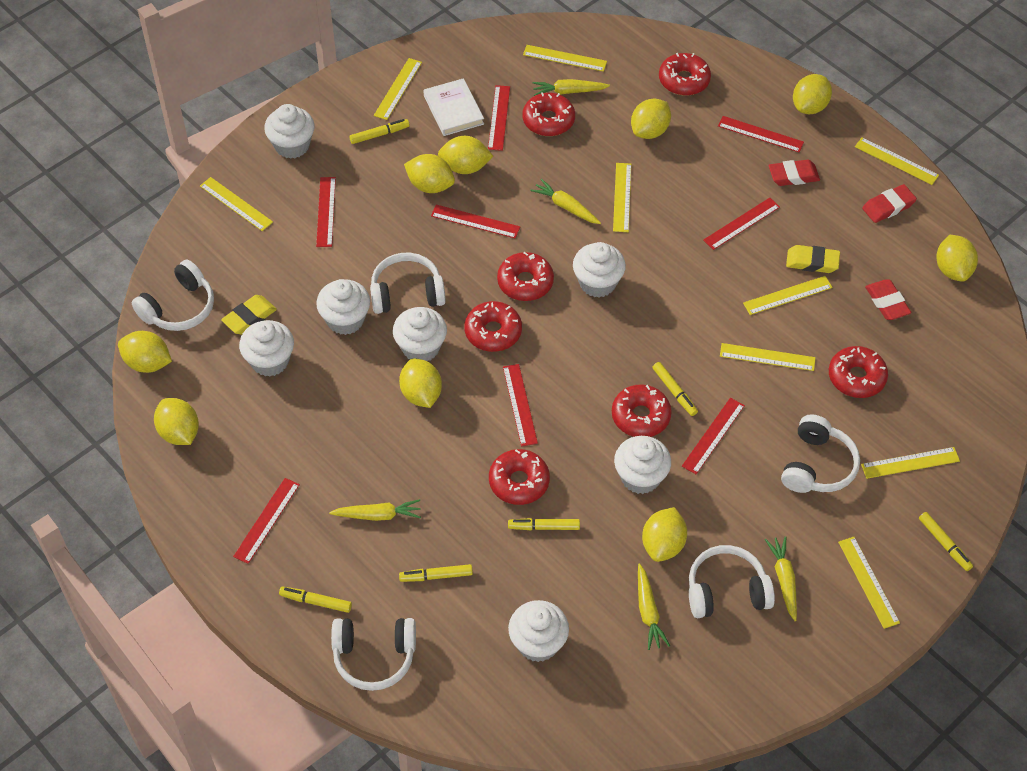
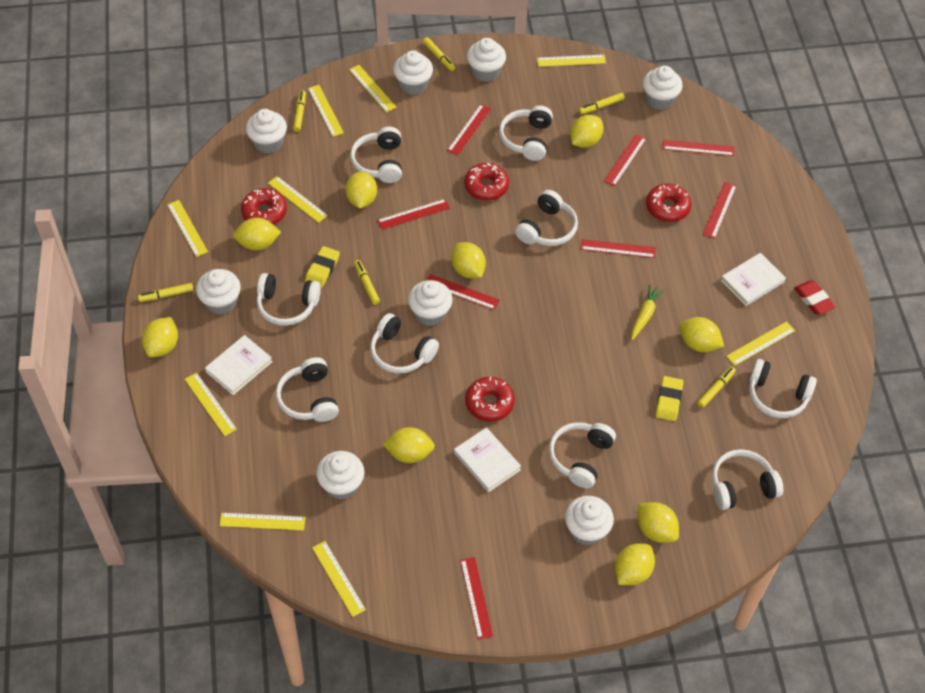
red donut: 7 -> 4
red eraser: 3 -> 1
white book: 1 -> 3
white cupcake: 7 -> 8
white headphones: 5 -> 9
yellow carrot: 5 -> 1

